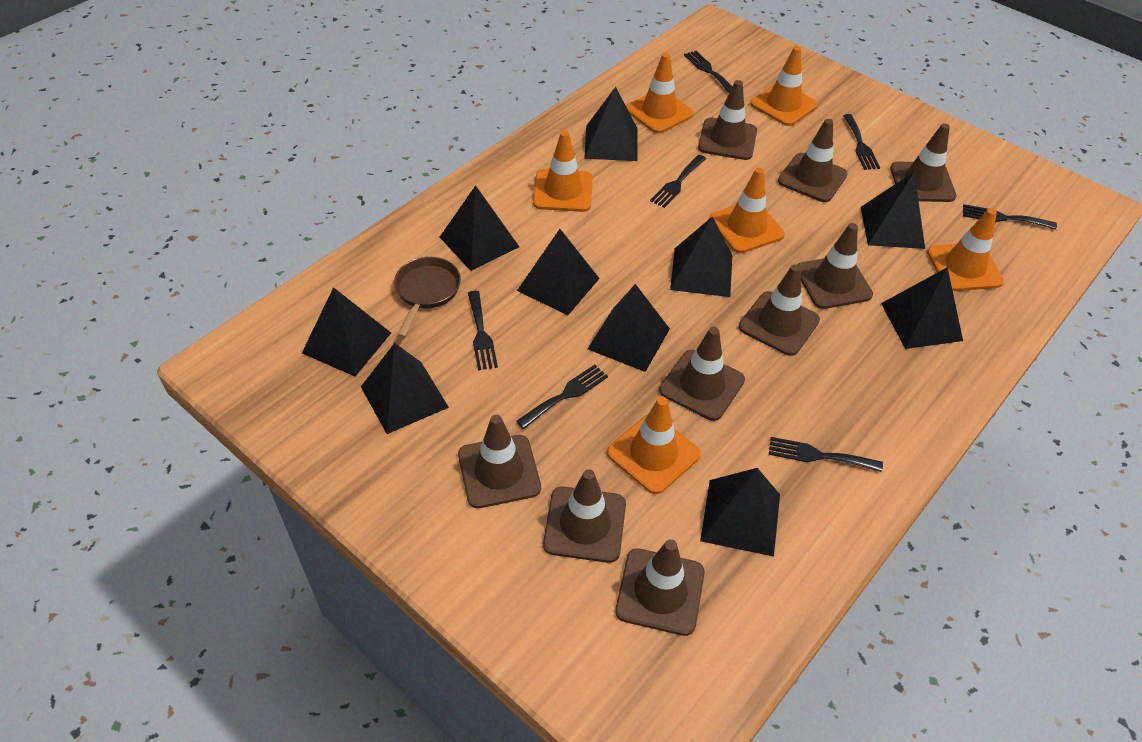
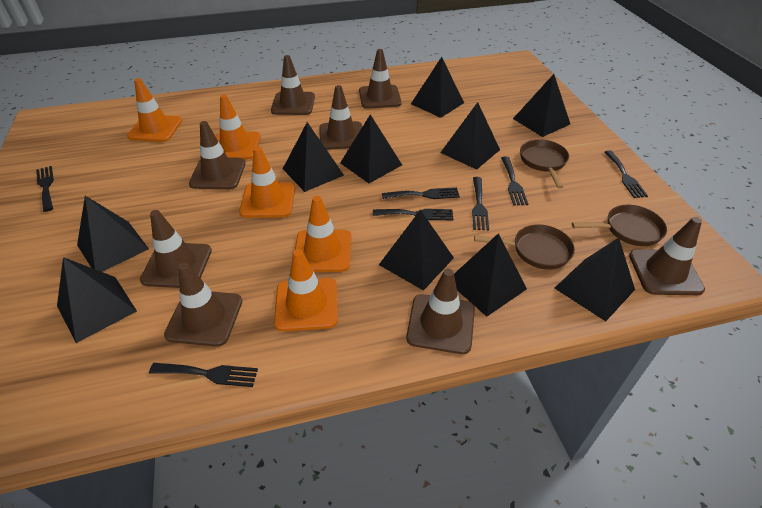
brown pan: 1 -> 3
brown traffic cone: 9 -> 8
orange traffic cone: 6 -> 5

